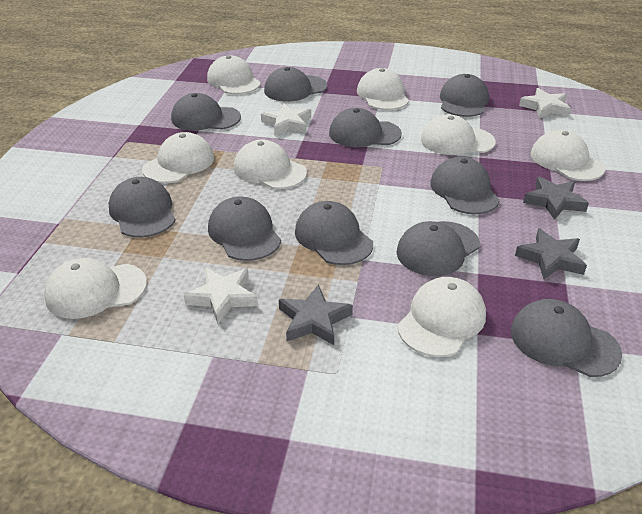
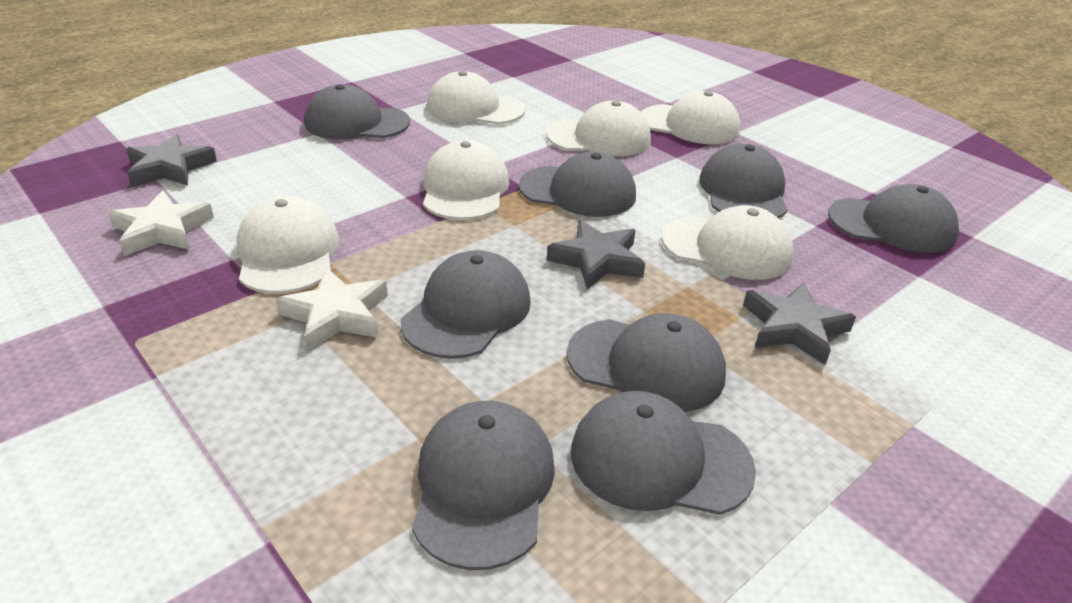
grey cap: 10 -> 8
white cap: 8 -> 6
white star: 3 -> 2

